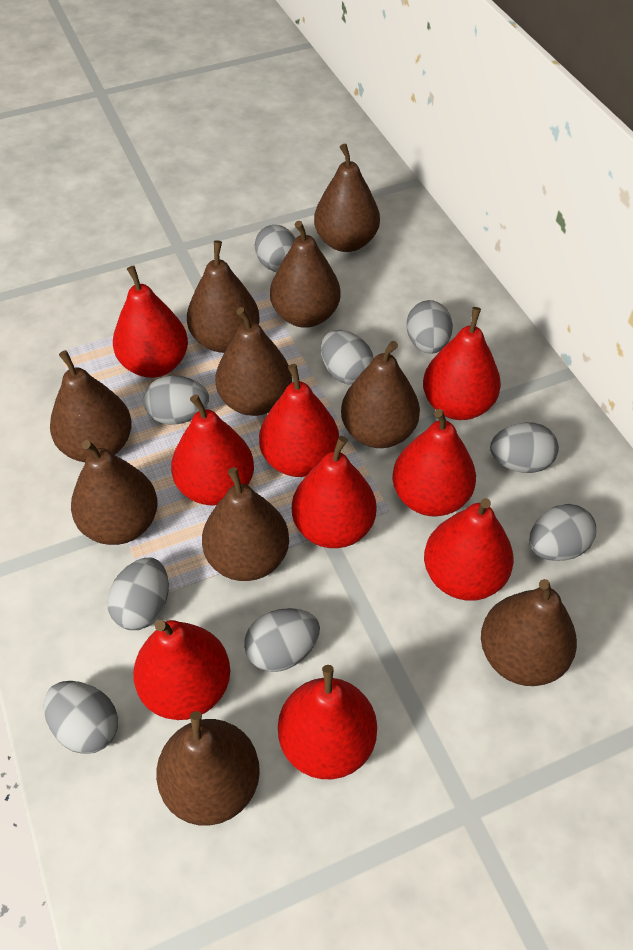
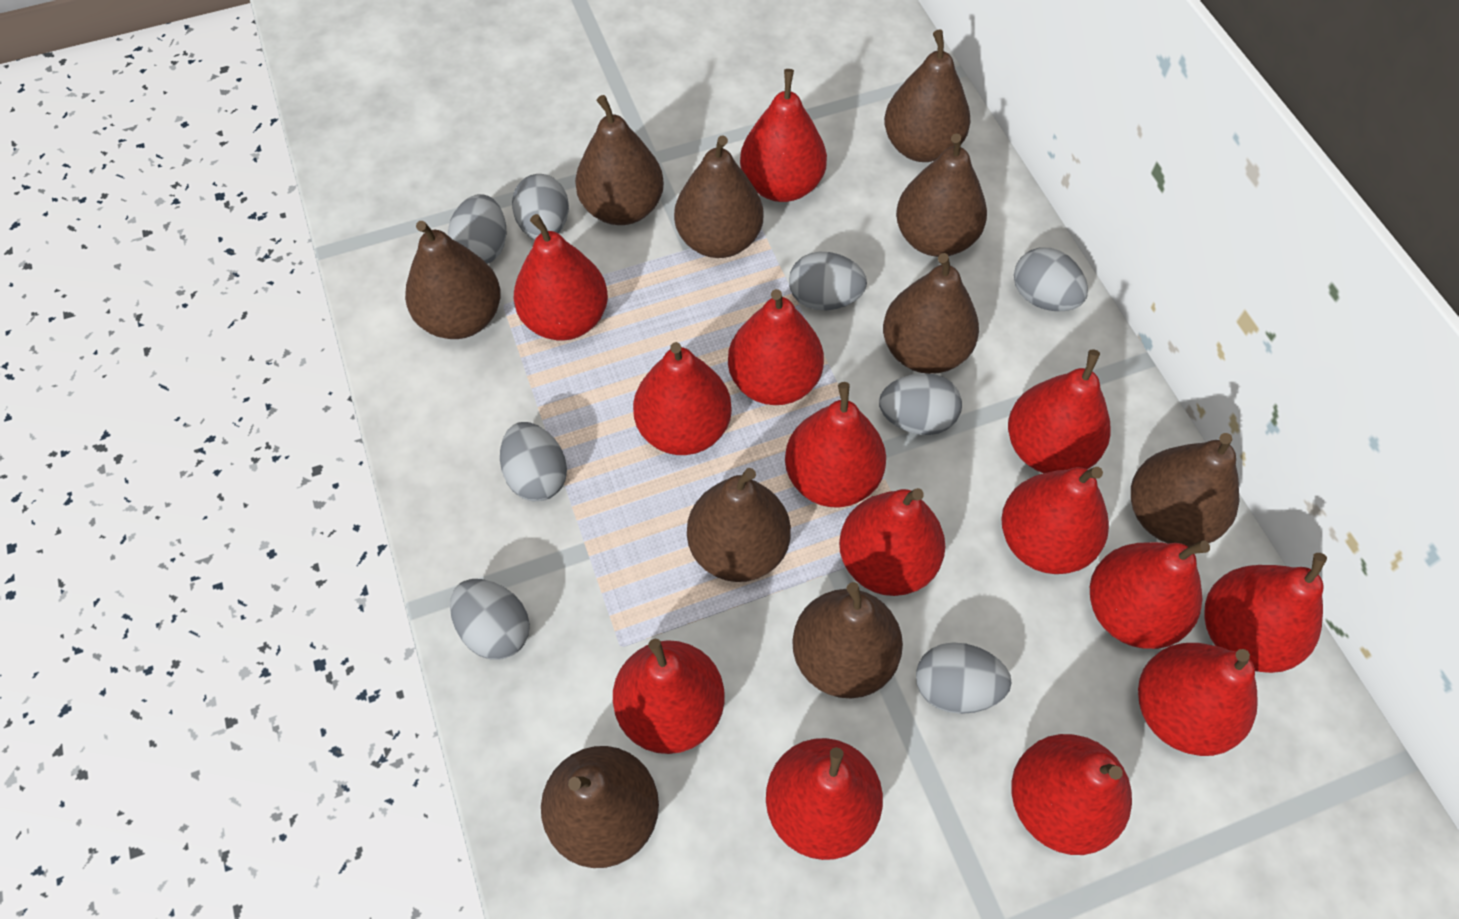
grey egg: 9 -> 8
red pear: 9 -> 14

